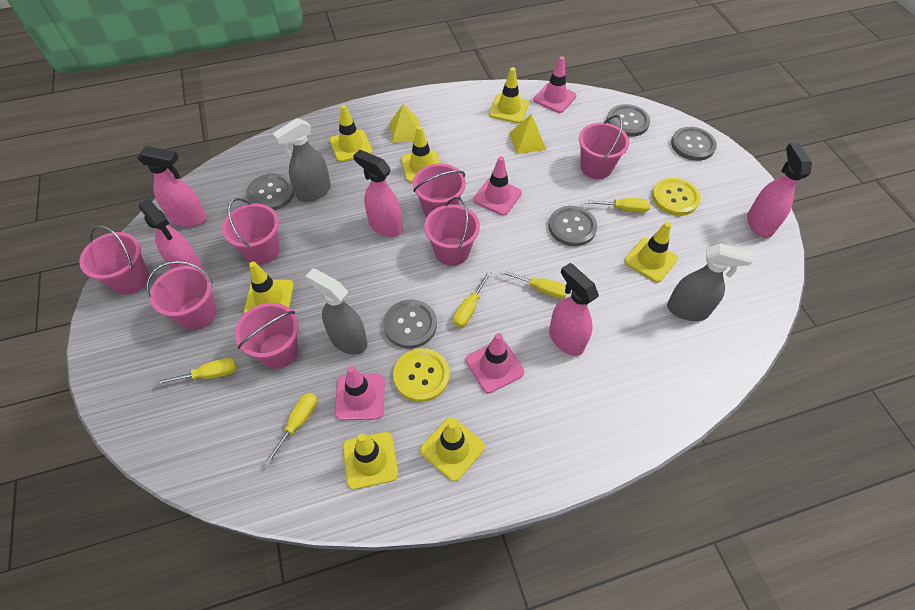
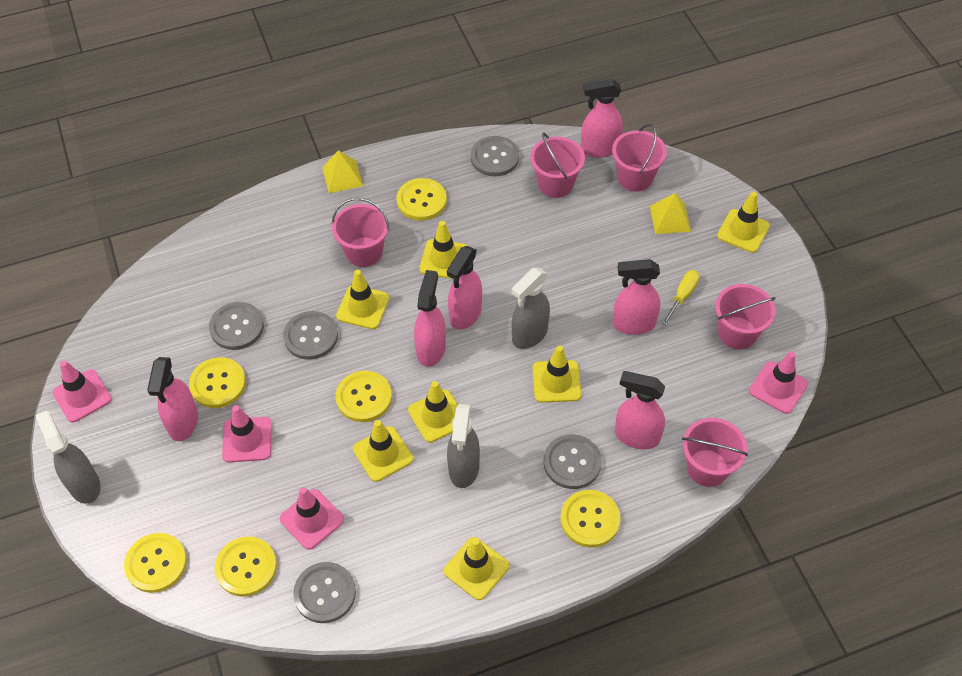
pink bucket: 7 -> 5
pink spray bottle: 5 -> 6
yellow button: 2 -> 6
yellow screwdriver: 5 -> 1

